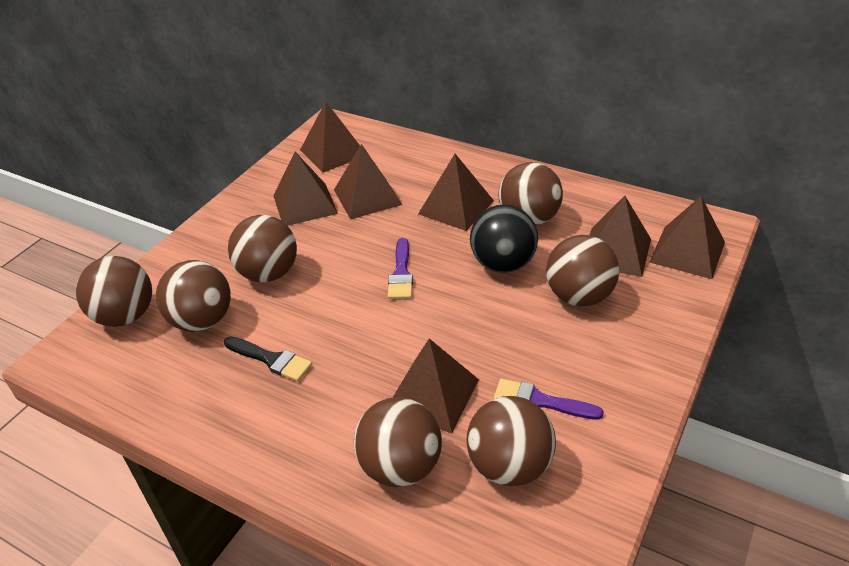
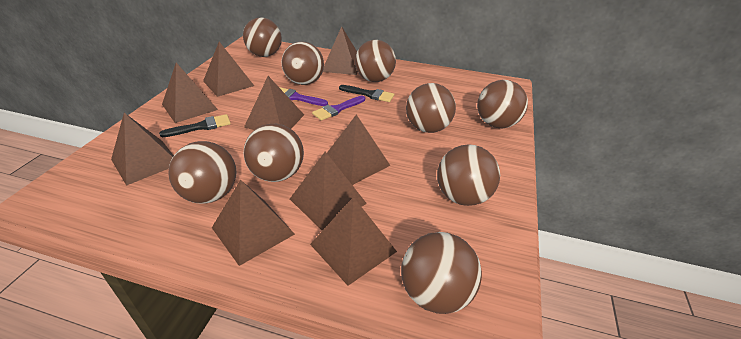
black ball: 1 -> 0
black brush: 1 -> 2
brown ball: 7 -> 9
brown pyramid: 7 -> 9

